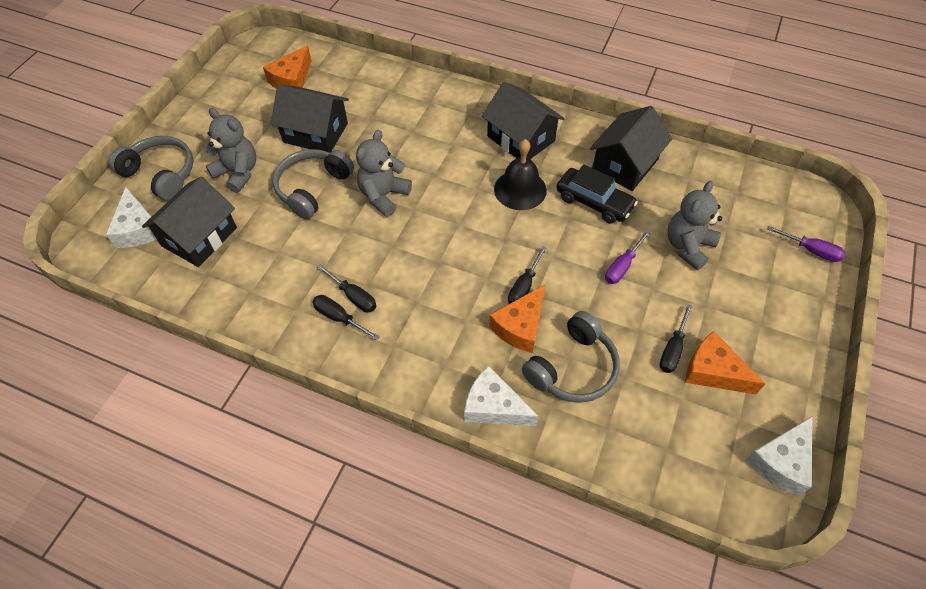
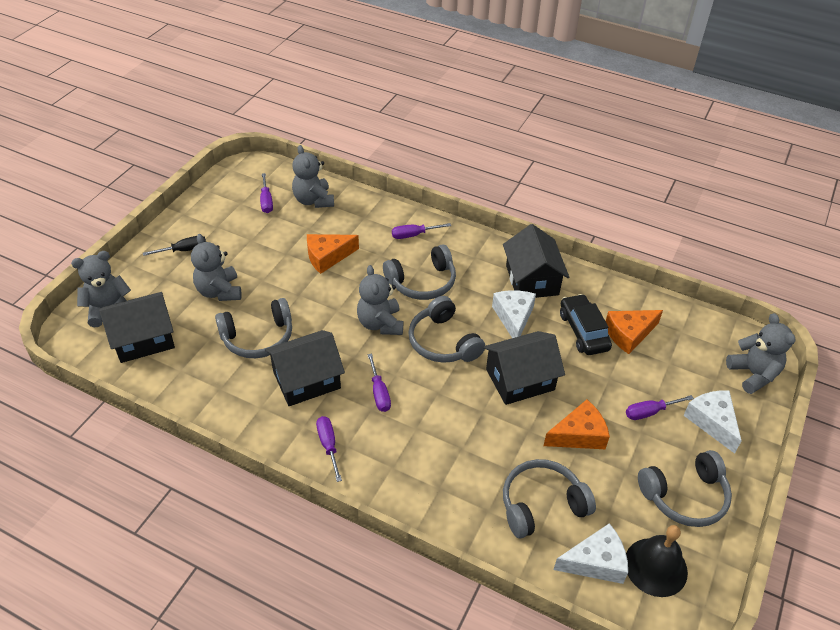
black screwdriver: 4 -> 1
grey headphones: 3 -> 5
grey teddy bear: 3 -> 5
purple screwdriver: 2 -> 5

